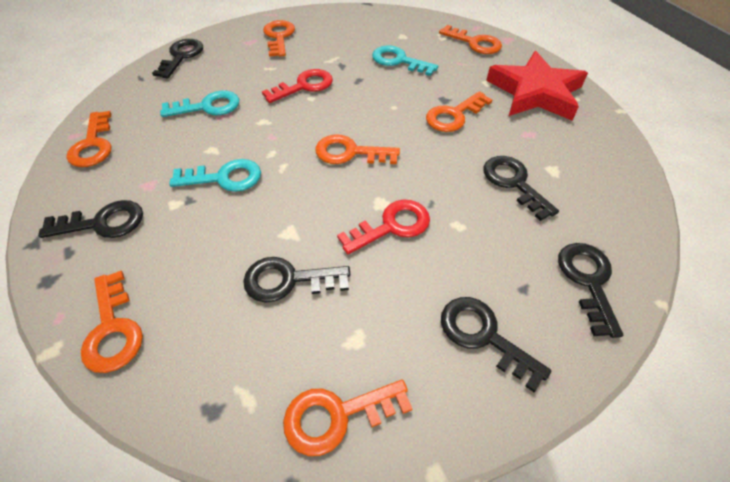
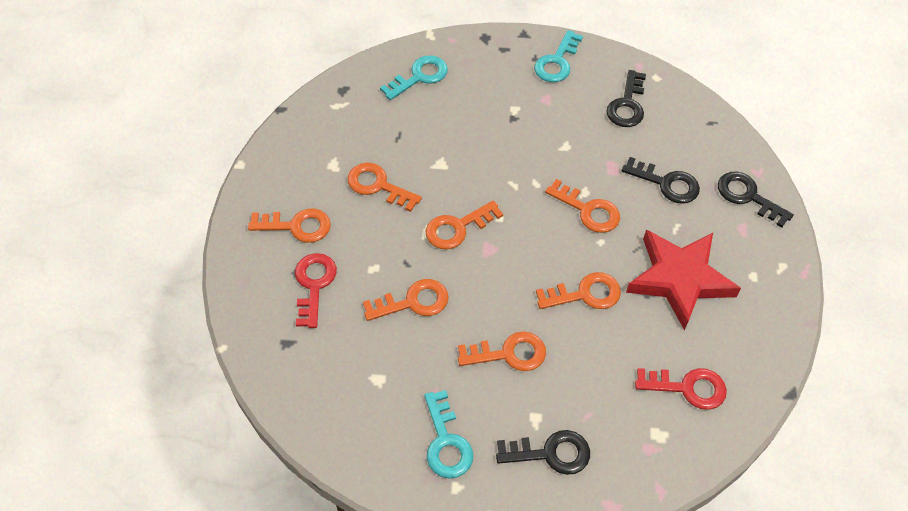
black key: 6 -> 4

